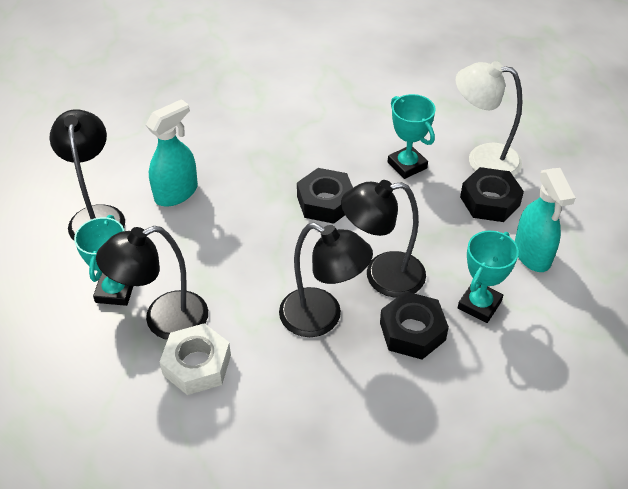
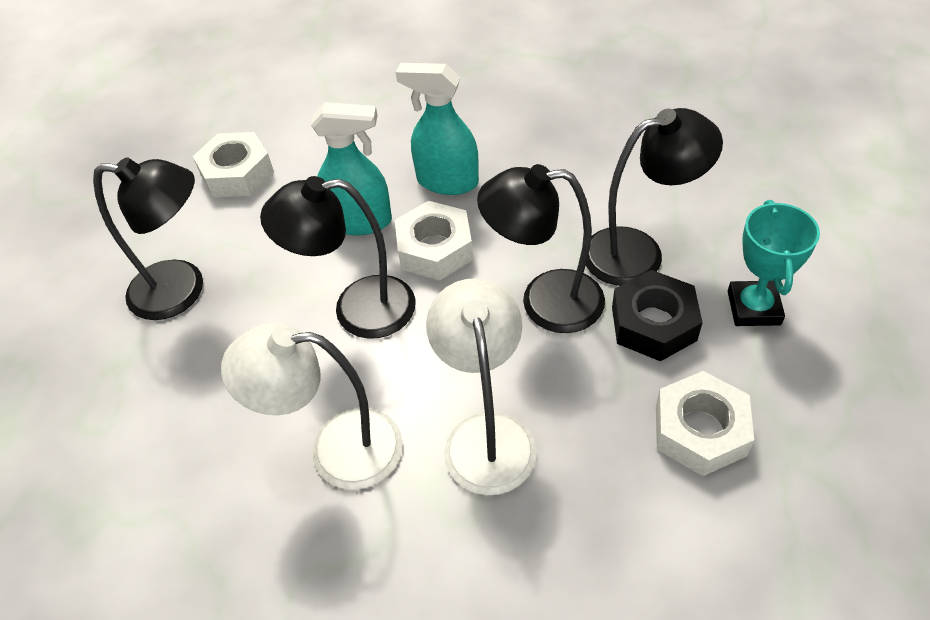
black nut: 3 -> 1
turquoise trophy: 3 -> 1
white lamp: 1 -> 2
white nut: 1 -> 3

